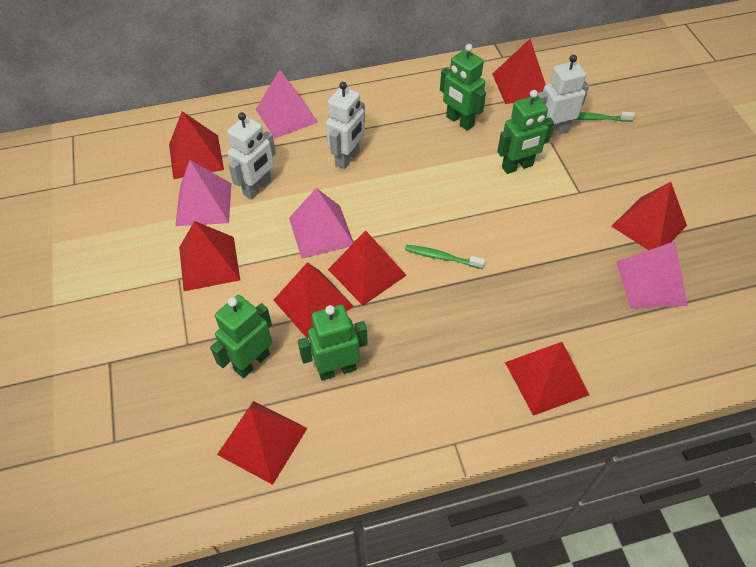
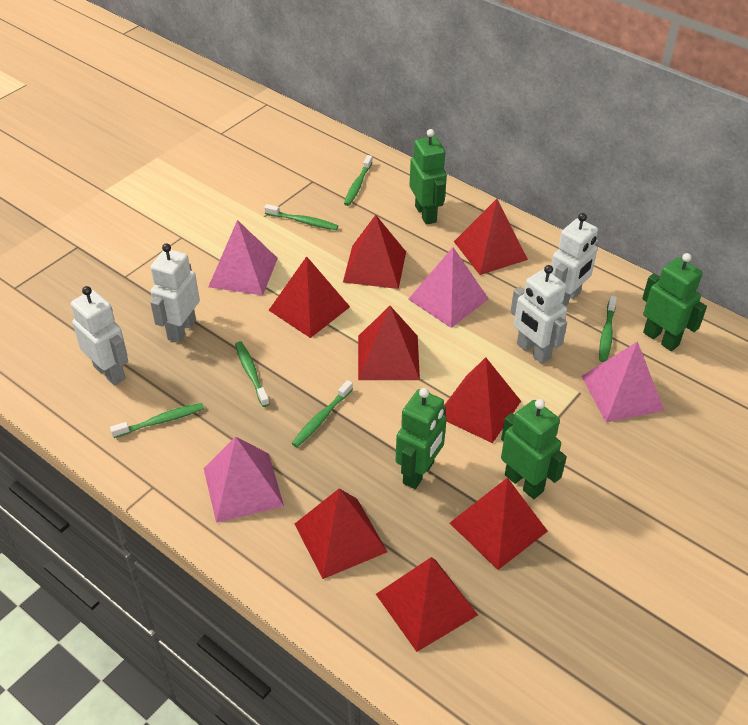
green toothbrush: 2 -> 6
white robot: 3 -> 4

